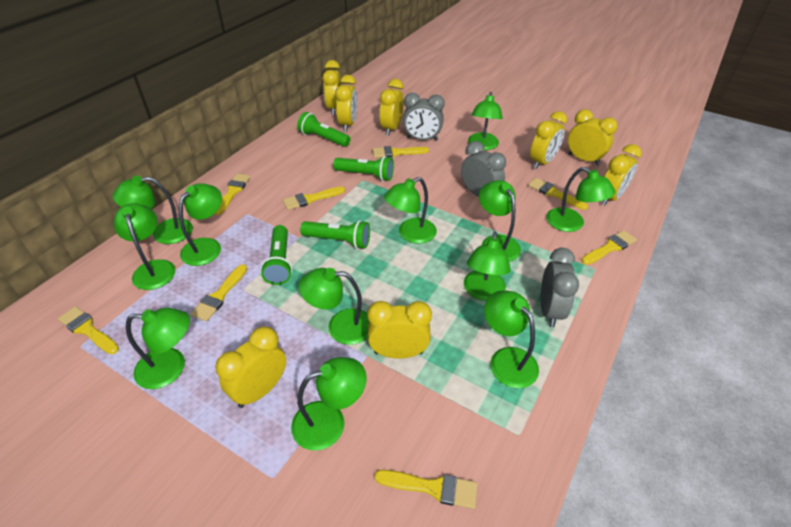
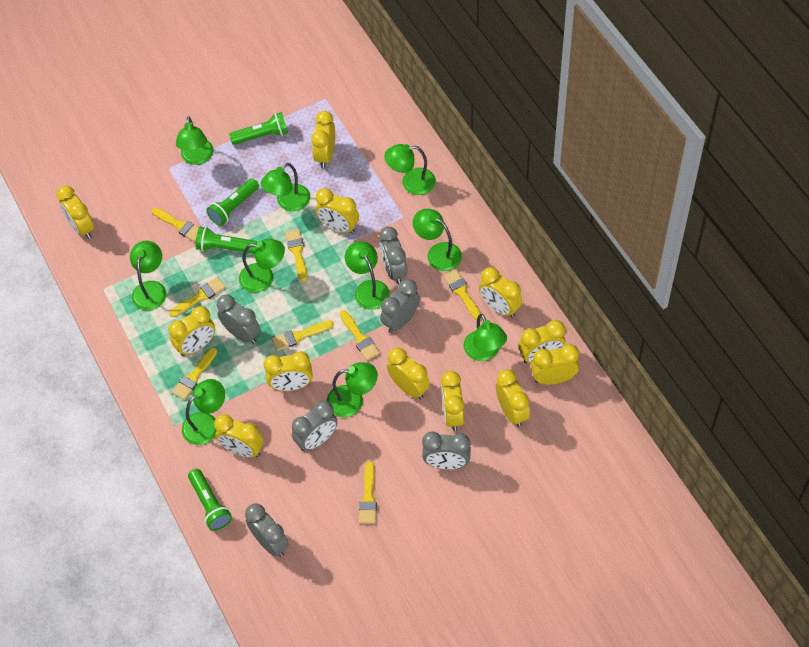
green lamp: 12 -> 10
grey clock: 3 -> 6
yellow clock: 8 -> 12

